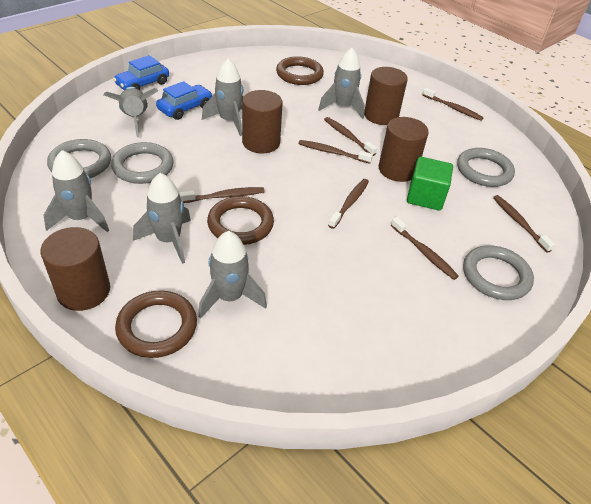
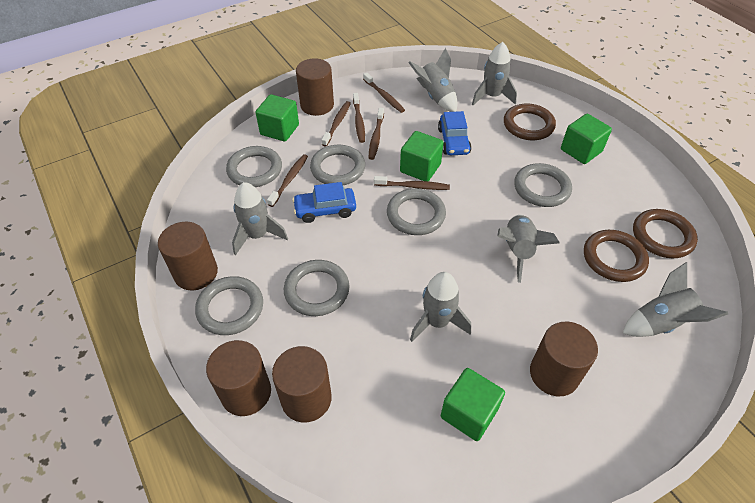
brown cylinder: 4 -> 5
brown toothbrush: 7 -> 6
green cube: 1 -> 4
grey ring: 4 -> 6

